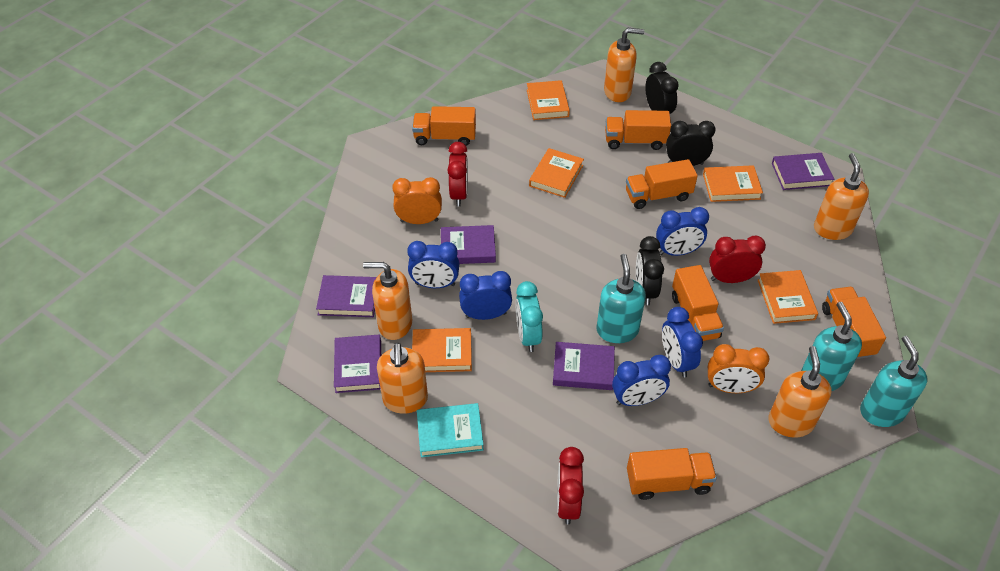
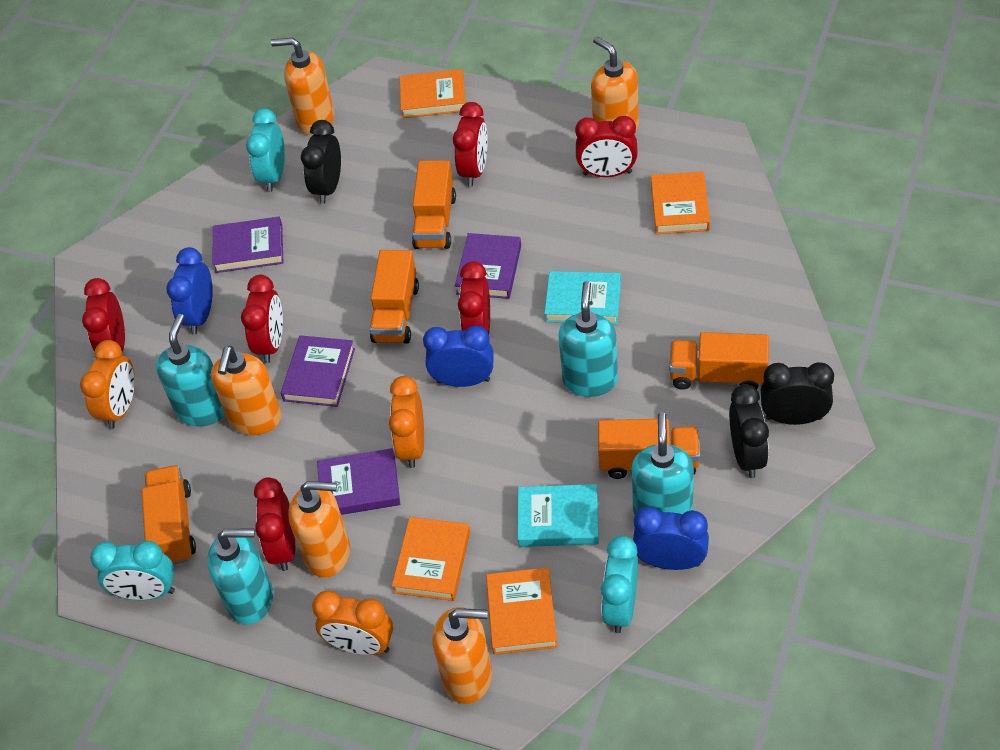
blue clock: 5 -> 3
orange book: 5 -> 4
orange clock: 2 -> 3
orange truck: 6 -> 5
purple book: 5 -> 4
red clock: 3 -> 6
turquoise book: 1 -> 2
turquoise clock: 1 -> 3
turquoise soap dispenser: 3 -> 4

